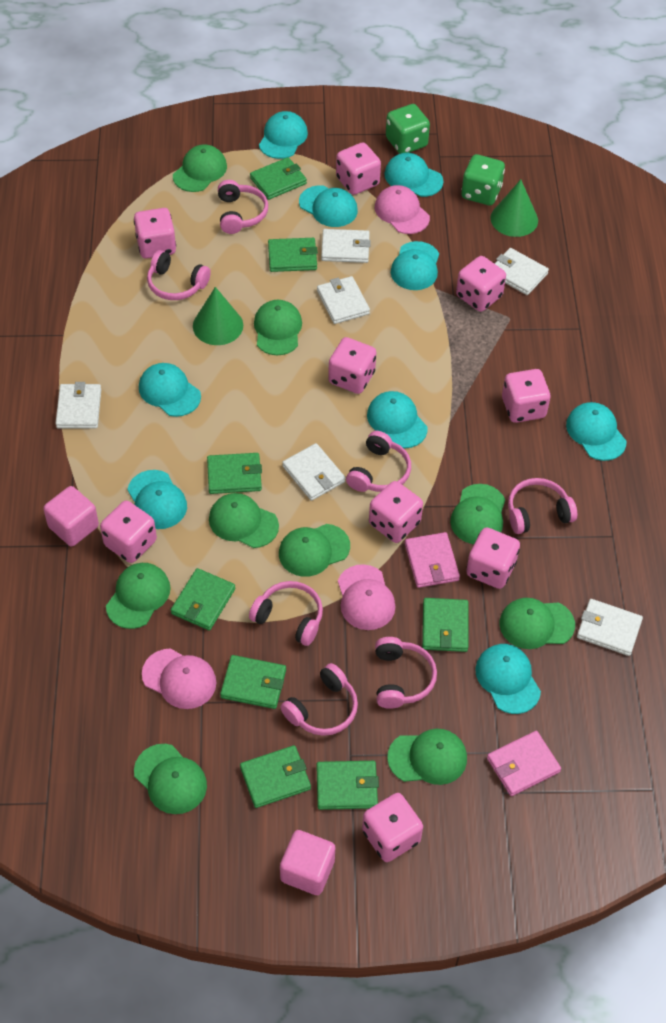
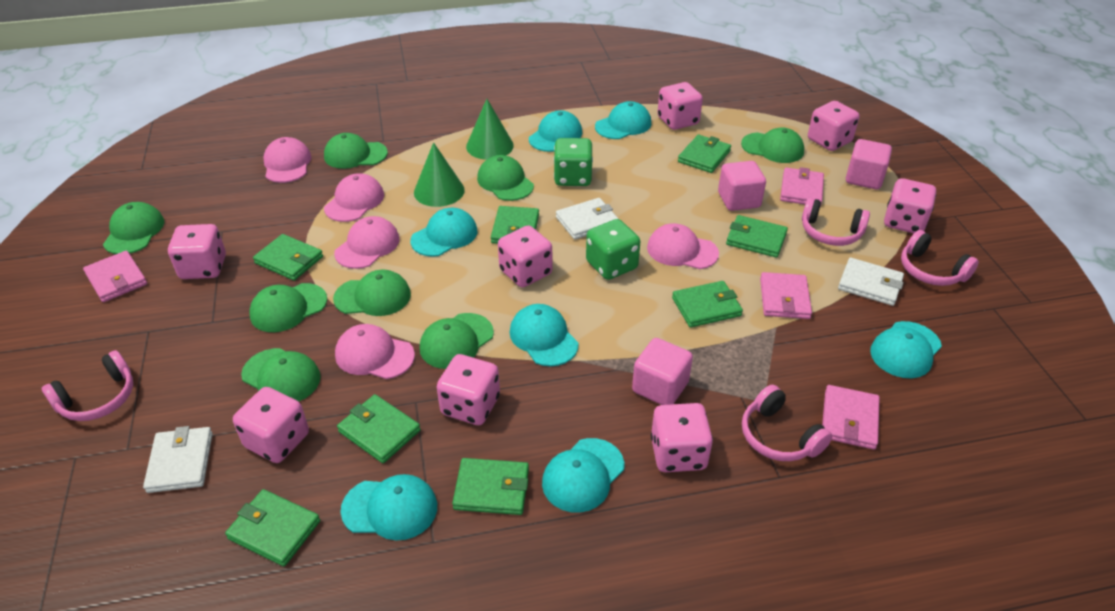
green cap: 9 -> 8
pink cap: 3 -> 5
pink cube: 2 -> 3
pink dice: 9 -> 8
pink headphones: 7 -> 4
pink wallet: 2 -> 4
turquoise cap: 9 -> 7
white wallet: 6 -> 3

